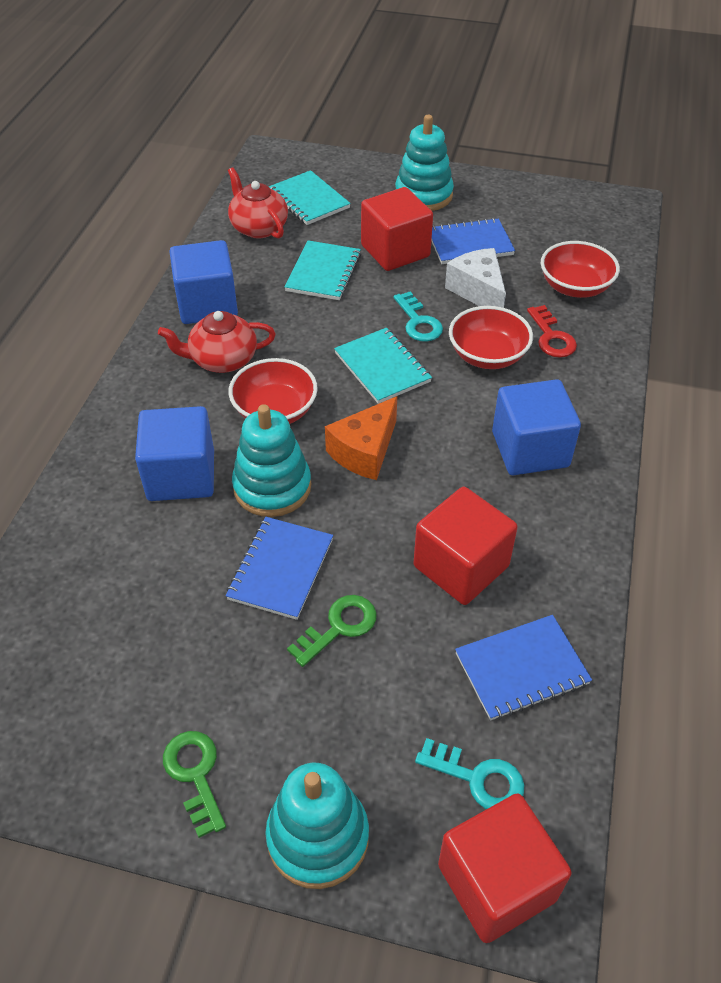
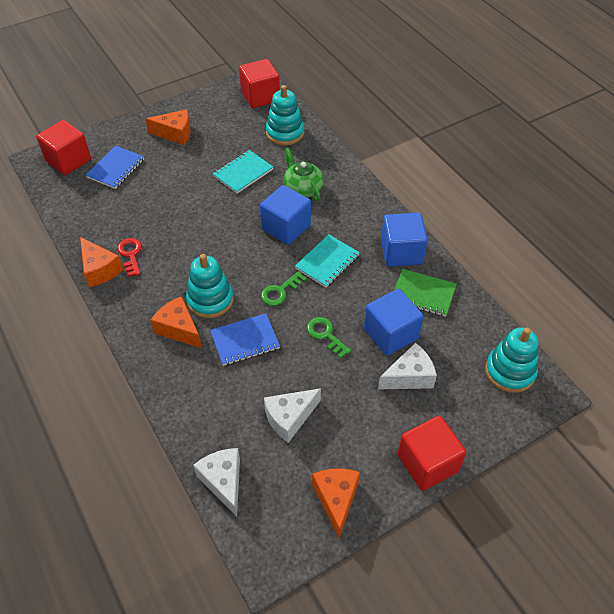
blue notebook: 3 -> 2
green notebook: 0 -> 1
green teapot: 0 -> 1
orange cheese: 1 -> 4
red bowl: 3 -> 0
red teapot: 2 -> 0
turquoise key: 2 -> 0
turquoise notebook: 3 -> 2
white cheese: 1 -> 3

